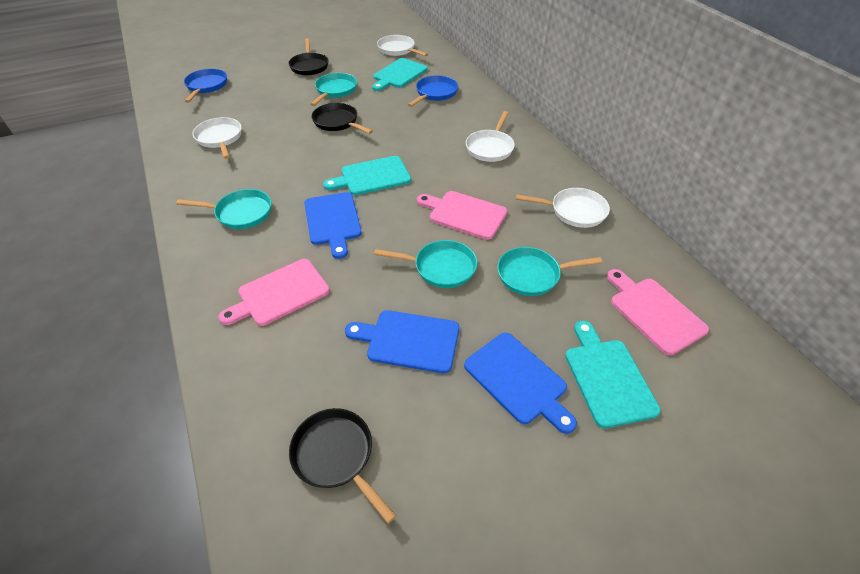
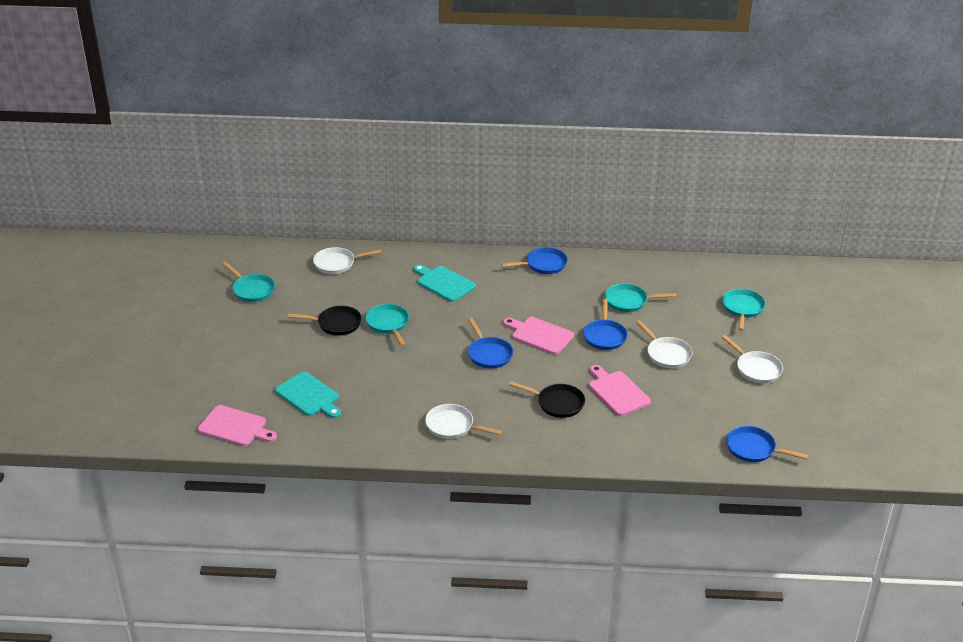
black pan: 3 -> 2
blue cutting board: 3 -> 0
blue pan: 2 -> 4
turquoise cutting board: 3 -> 2

